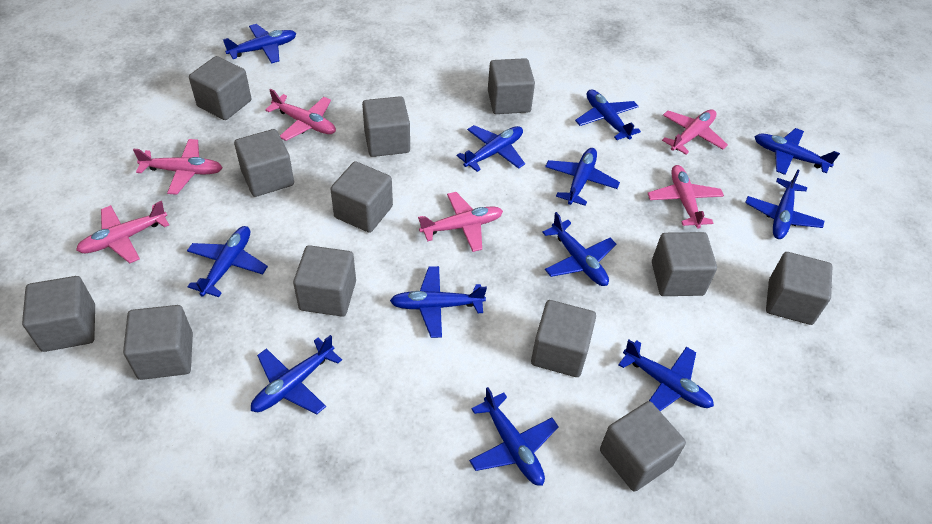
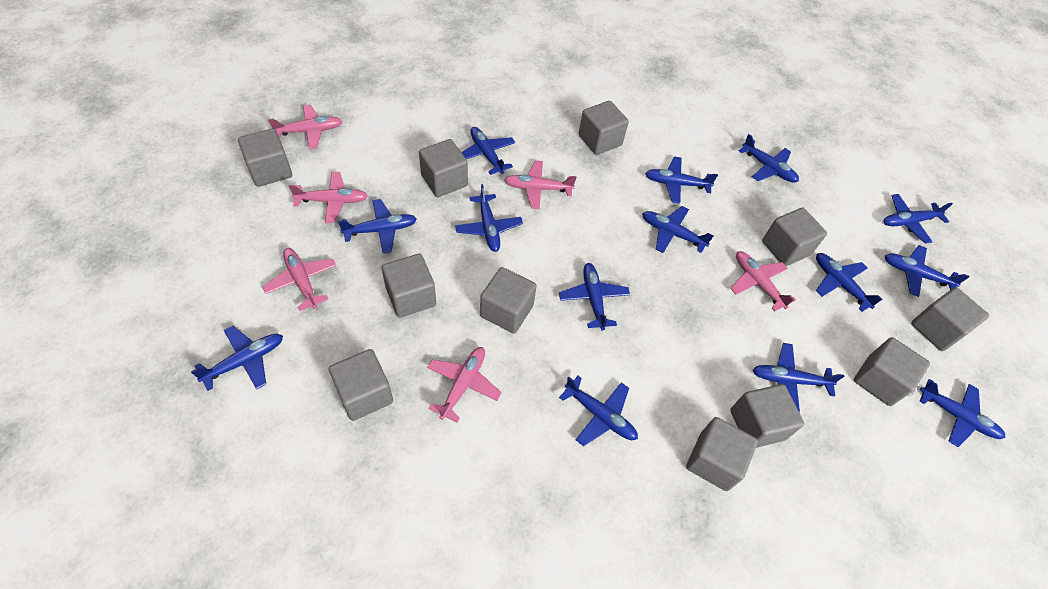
blue plane: 12 -> 14
grey cube: 12 -> 11

